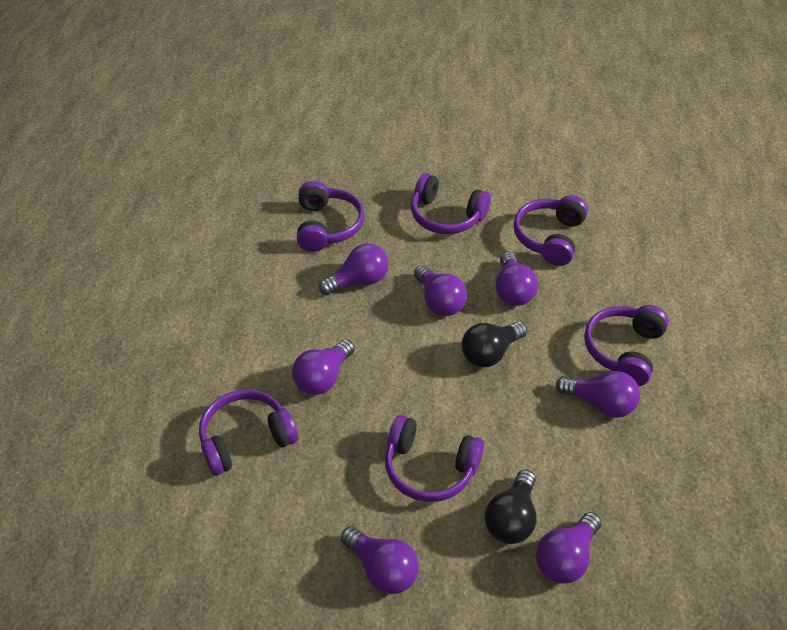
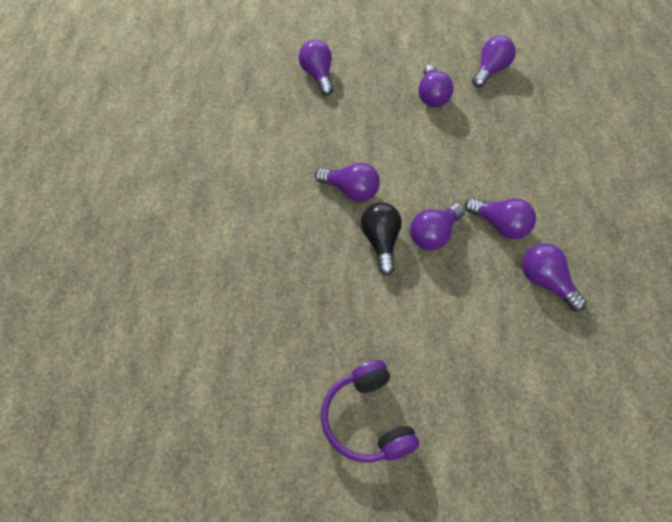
black light bulb: 2 -> 1
purple headphones: 6 -> 1

